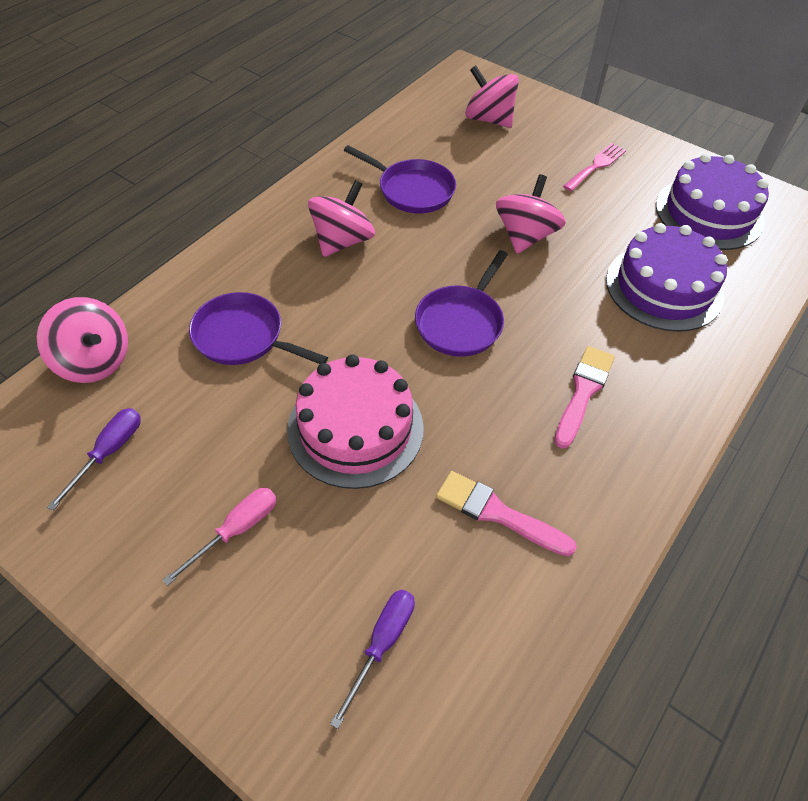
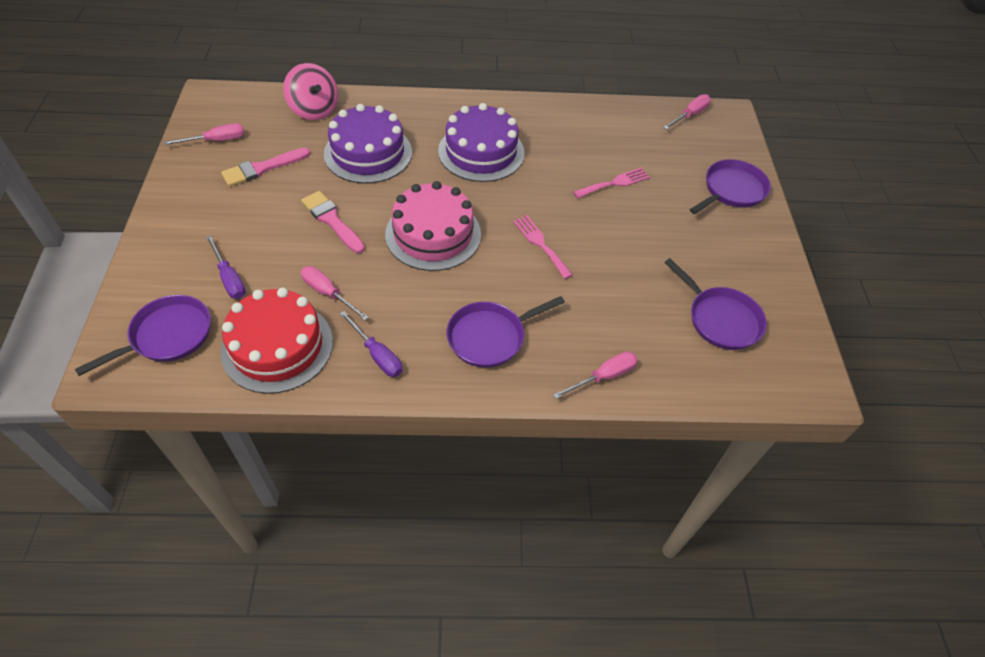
pink fork: 1 -> 2
pink screwdriver: 1 -> 4
pink spinning top: 4 -> 1
purple pan: 3 -> 4
red cake: 0 -> 1

